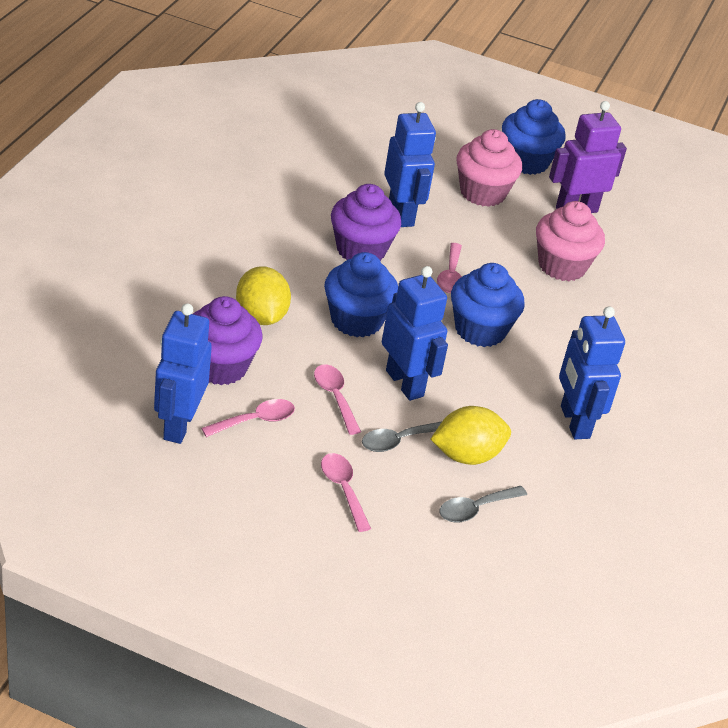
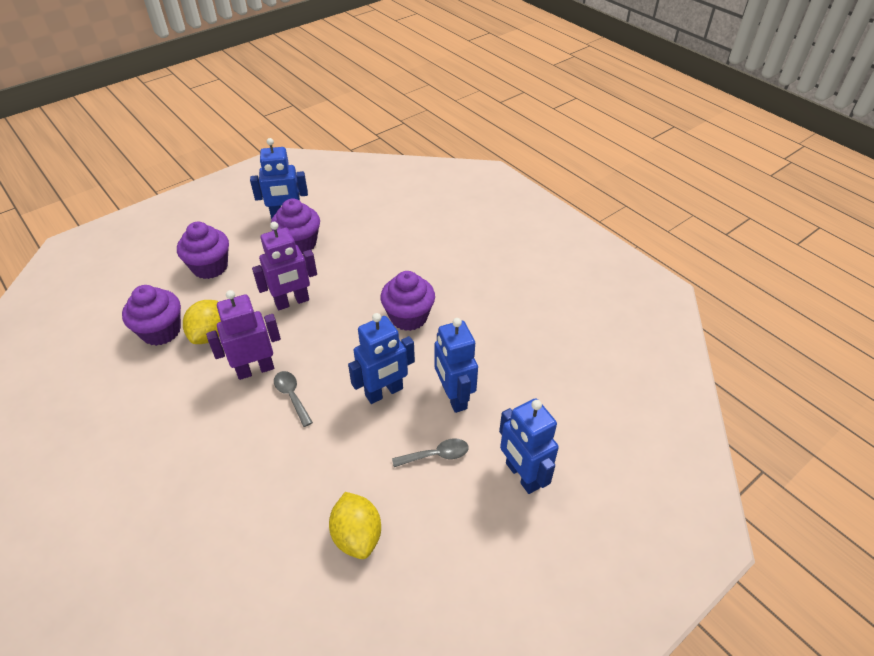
blue cupcake: 3 -> 0
pink cupcake: 2 -> 0
pink spoon: 4 -> 0
purple cupcake: 2 -> 4
purple robot: 1 -> 2

